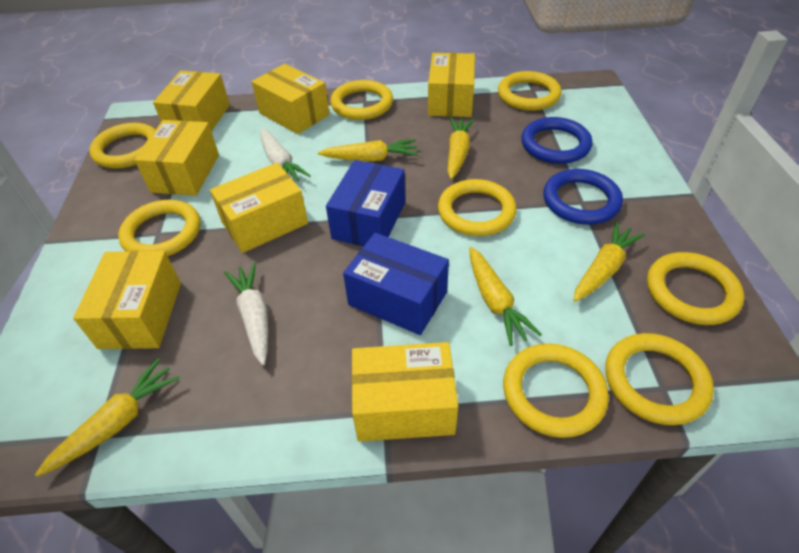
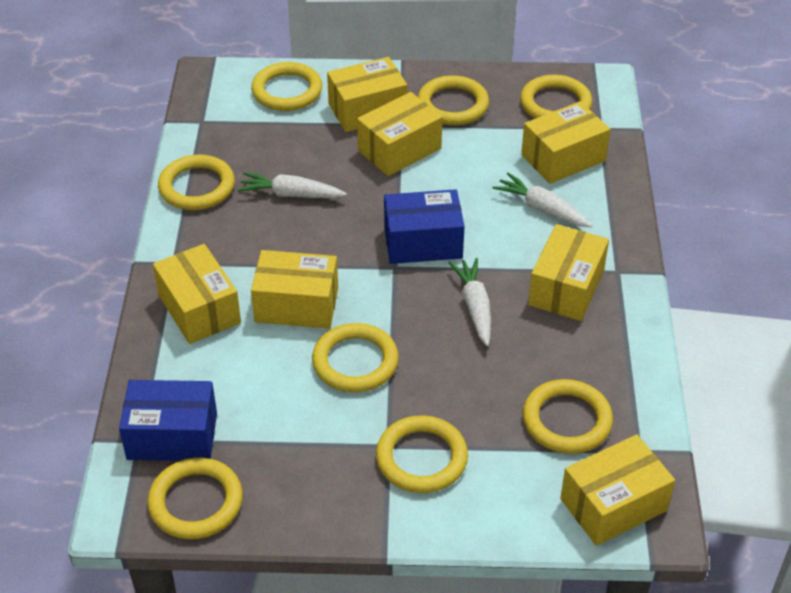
blue ring: 2 -> 0
white carrot: 2 -> 3
yellow carrot: 5 -> 0

